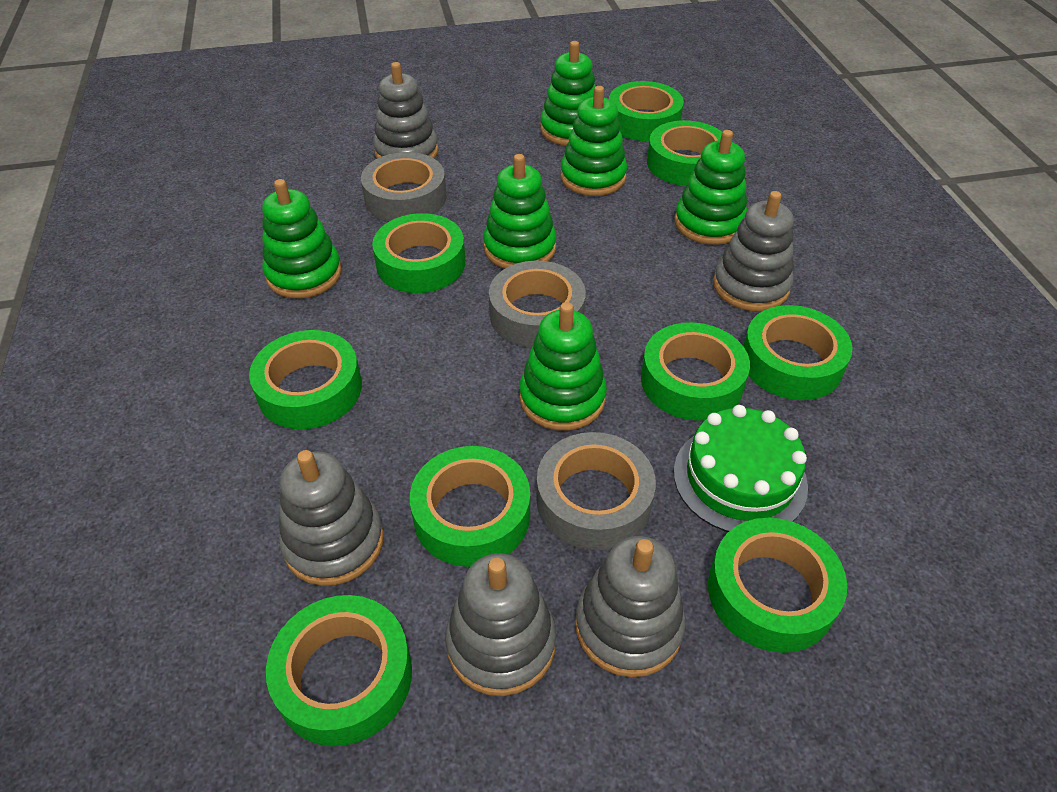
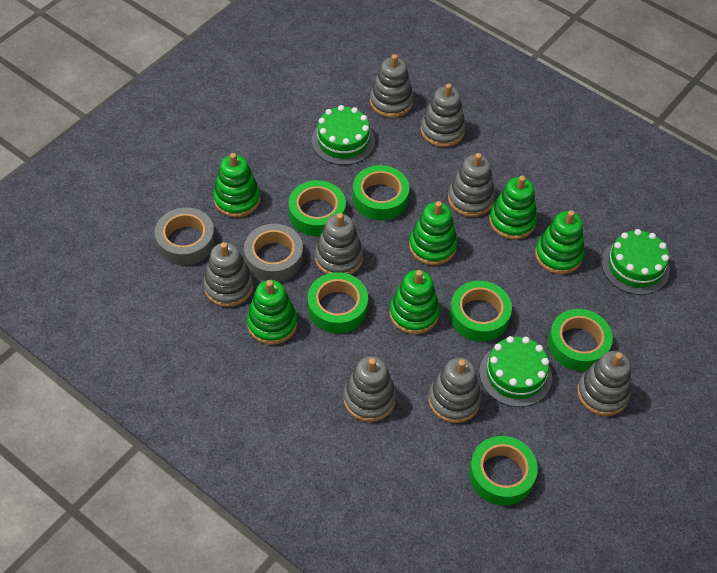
green cake: 1 -> 3
green tape: 9 -> 6
grey stacking toy: 5 -> 8
grey tape: 3 -> 2

